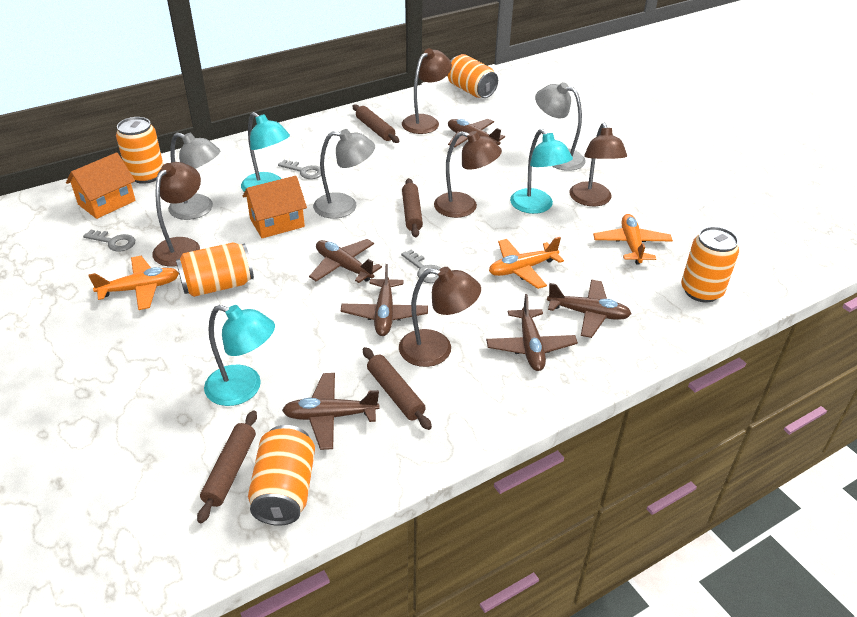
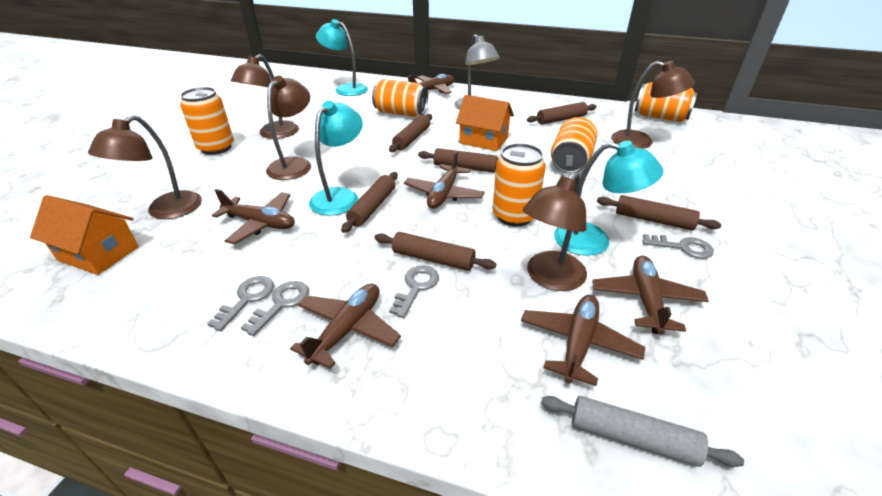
brown rolling pin: 4 -> 6
grey key: 3 -> 4
grey lamp: 3 -> 1
grey rolling pin: 0 -> 1
orange plane: 3 -> 0

